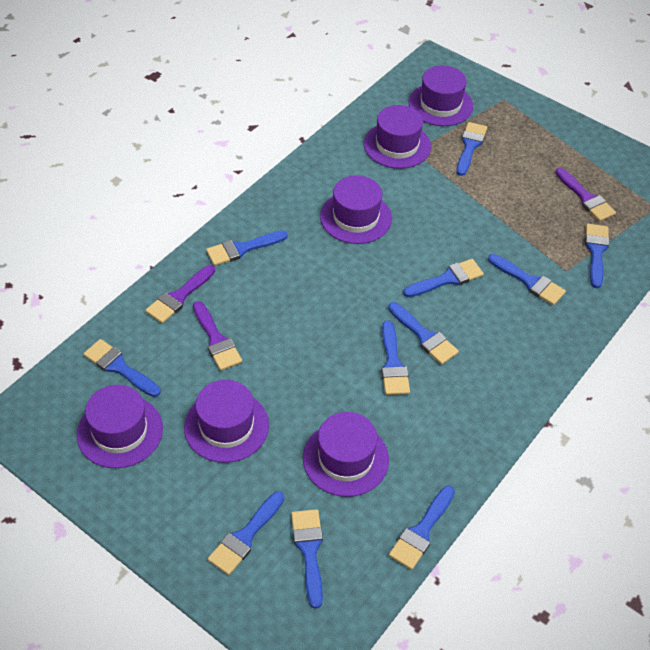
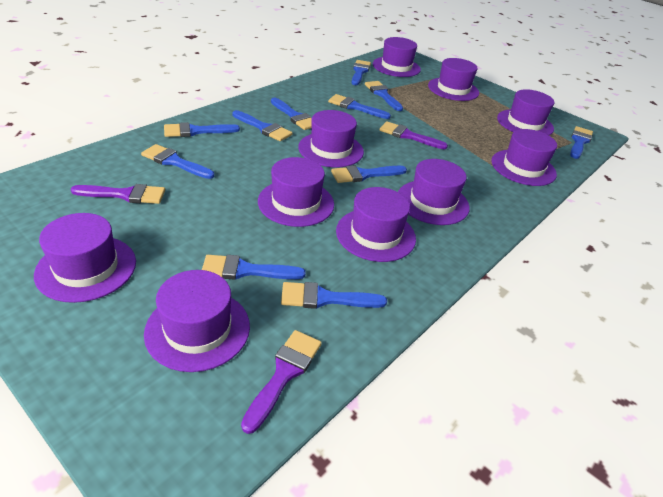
purple hat: 6 -> 10

